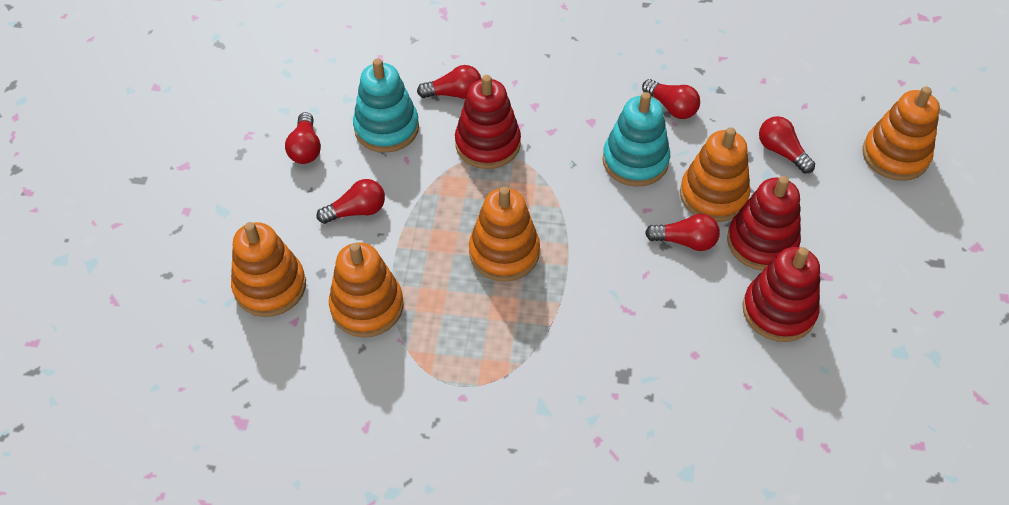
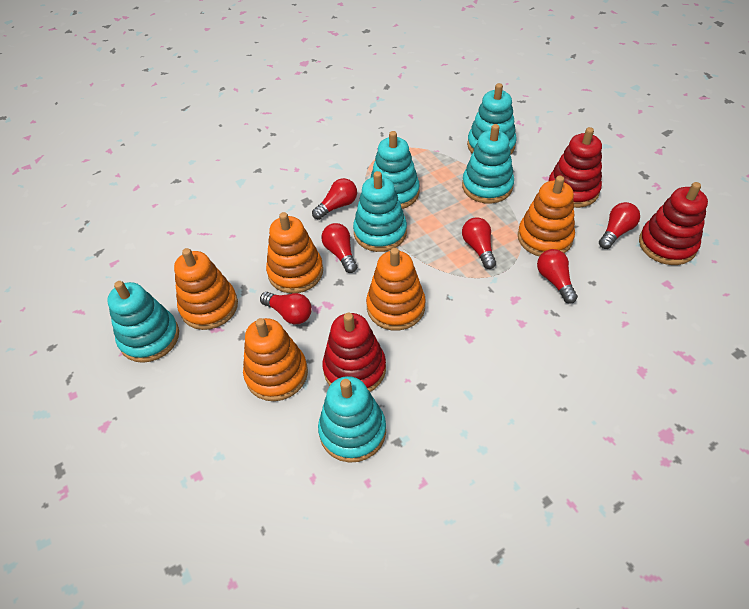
turquoise stacking toy: 2 -> 6

